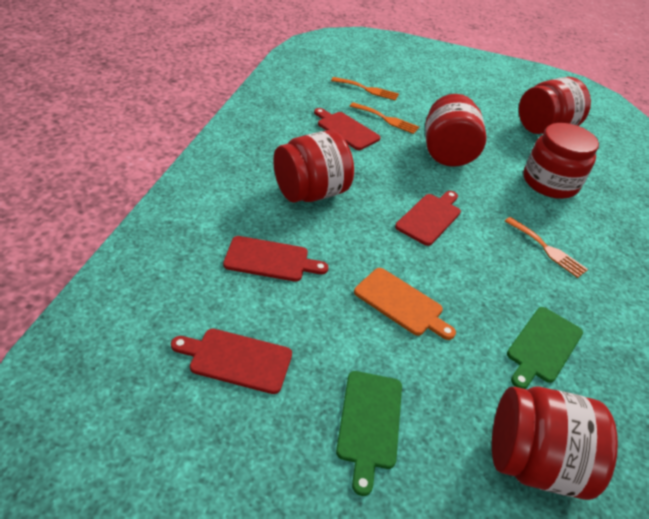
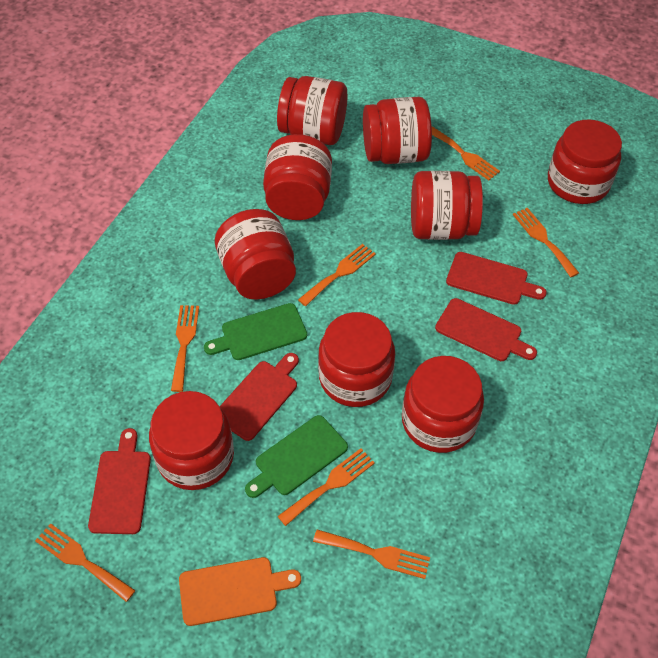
orange fork: 3 -> 7
red jar: 5 -> 9

